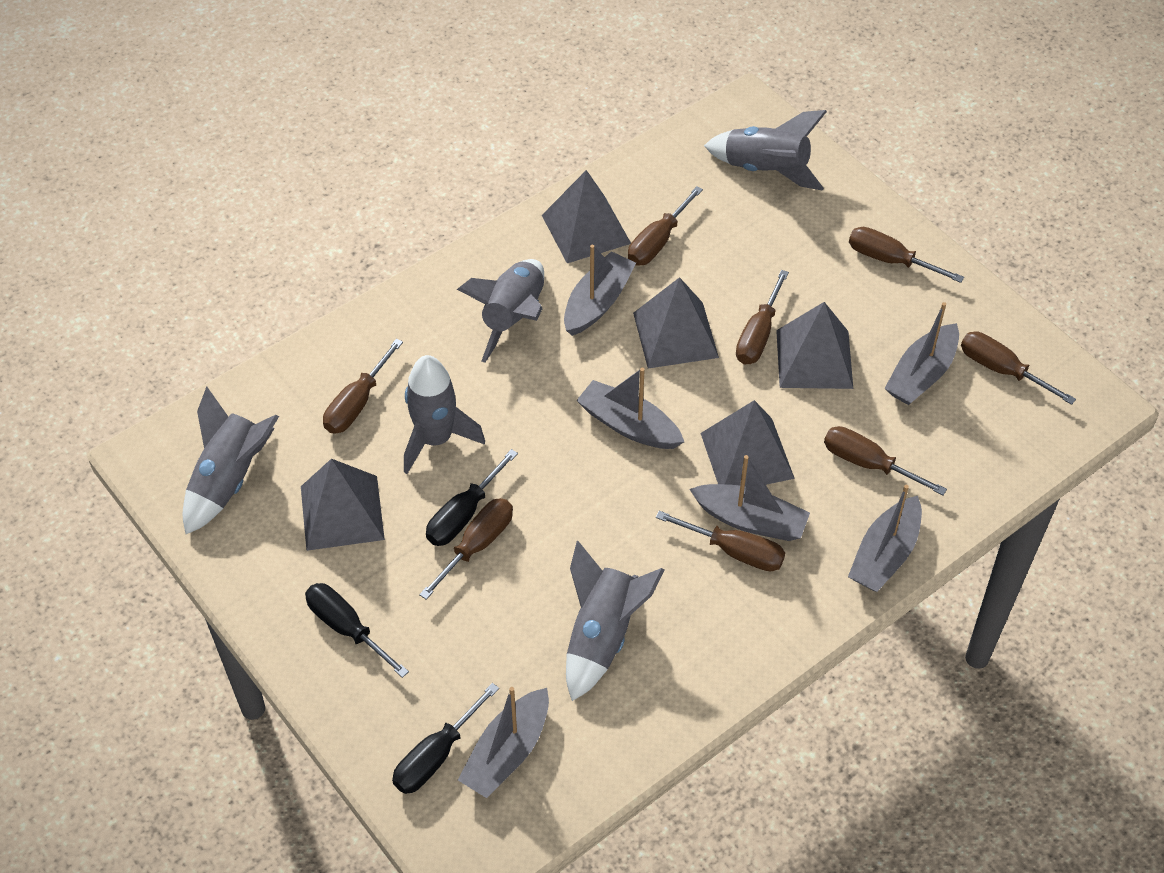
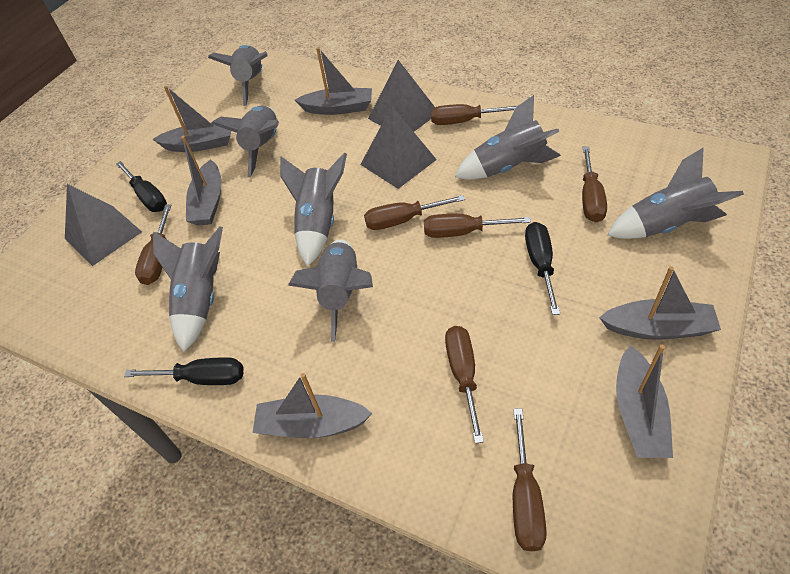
brown screwdriver: 8 -> 7
grey pyramid: 5 -> 3
grey rocket: 5 -> 7

